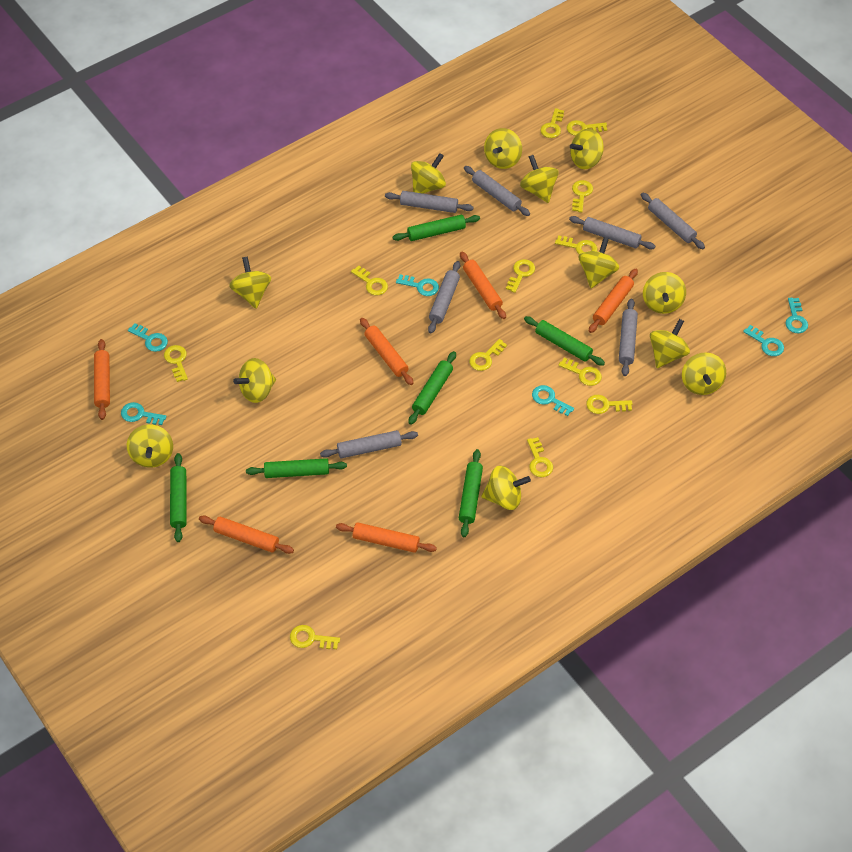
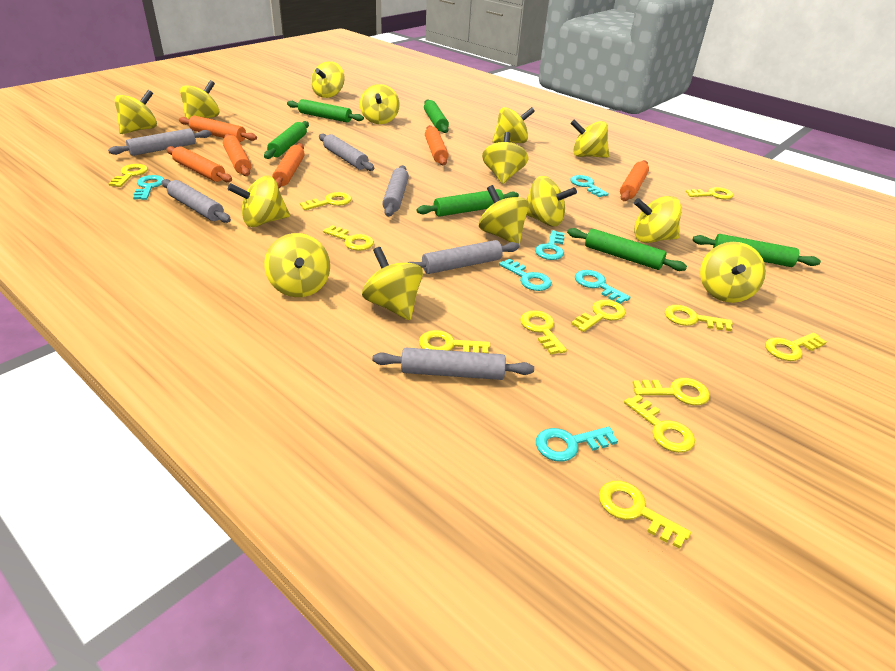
grey rolling pin: 7 -> 6
yellow spinning top: 12 -> 14

